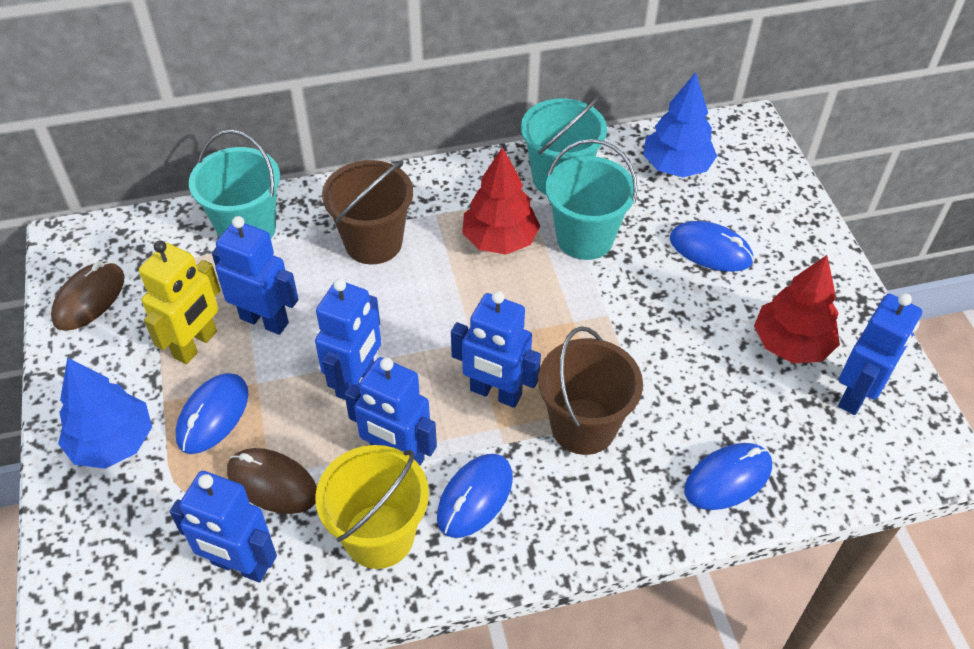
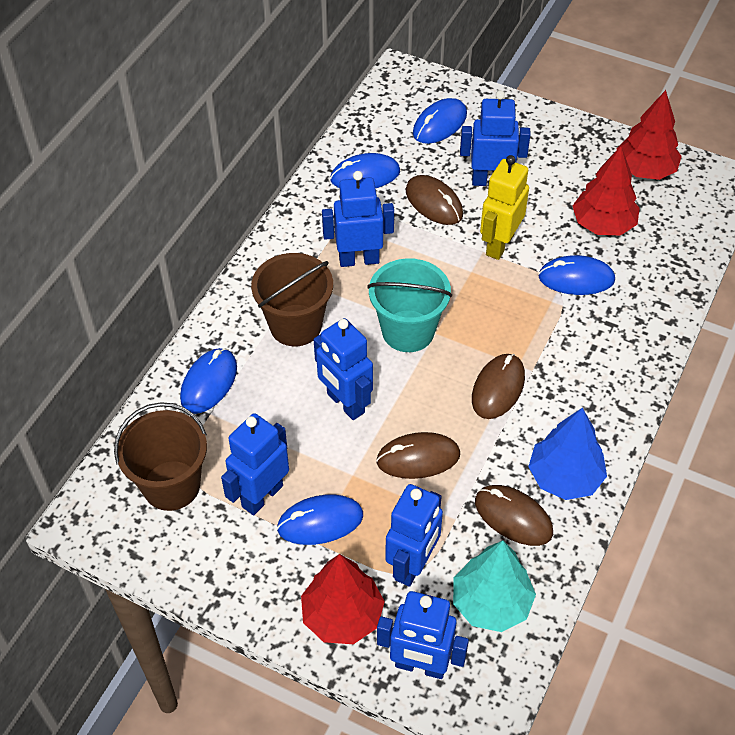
blue mouse: 4 -> 5
blue tree: 2 -> 1
brown mouse: 2 -> 4
red tree: 2 -> 3
turquoise bucket: 3 -> 1
turquoise tree: 0 -> 1
yellow bucket: 1 -> 0

